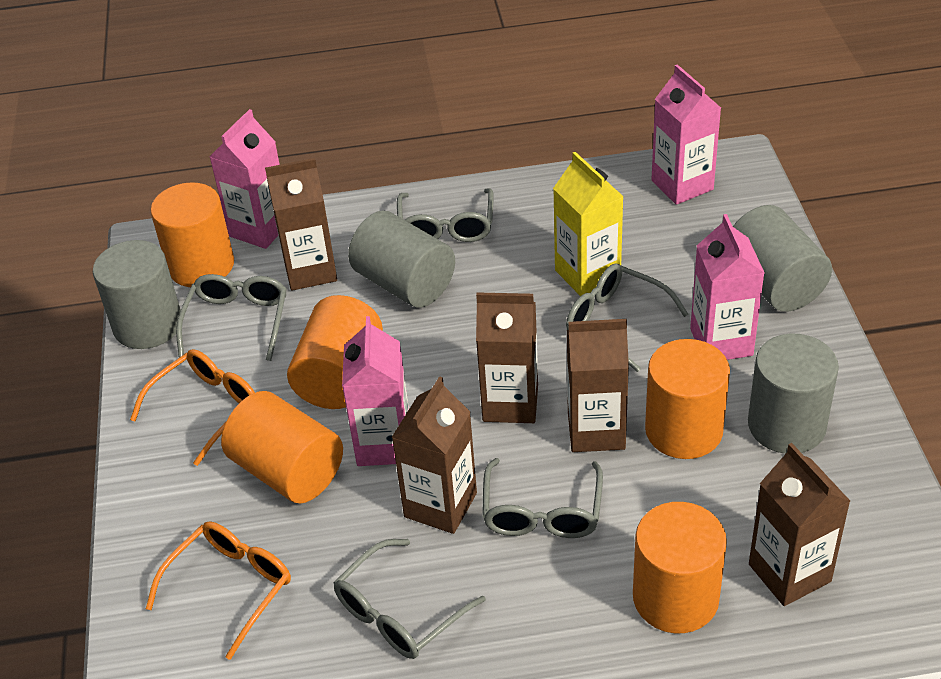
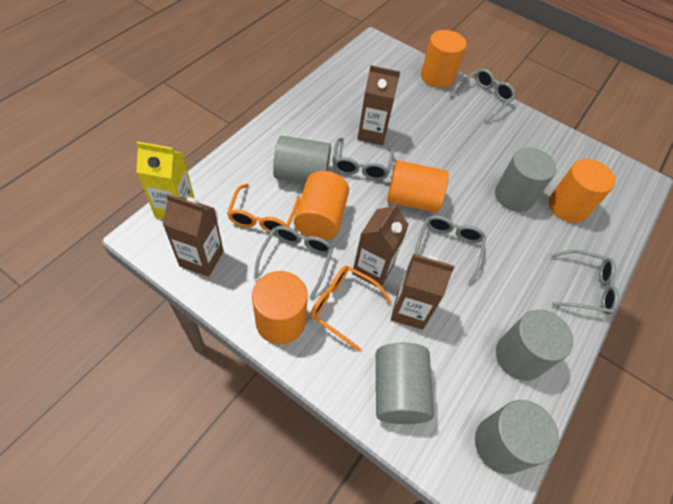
brown carton: 5 -> 4
grey cylinder: 4 -> 5
pink carton: 4 -> 0

